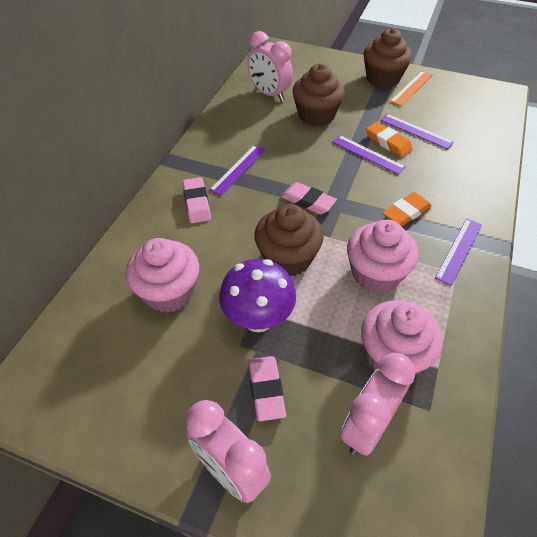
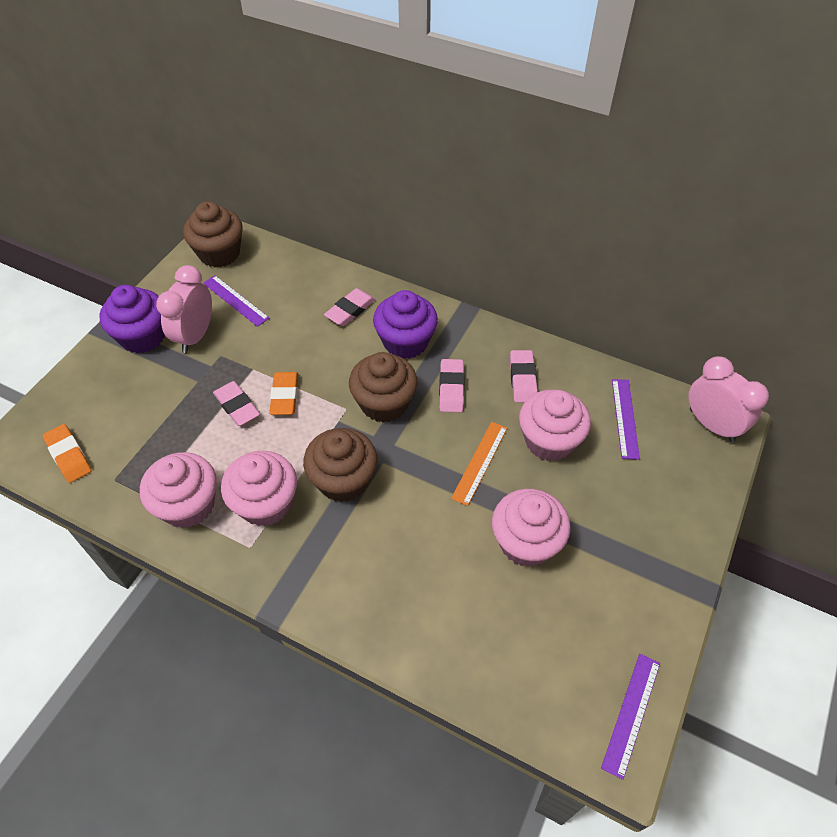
pink clock: 3 -> 2
pink cupcake: 3 -> 4
pink eraser: 3 -> 4
purple cupcake: 0 -> 2
purple mushroom: 1 -> 0
purple ruler: 4 -> 3

